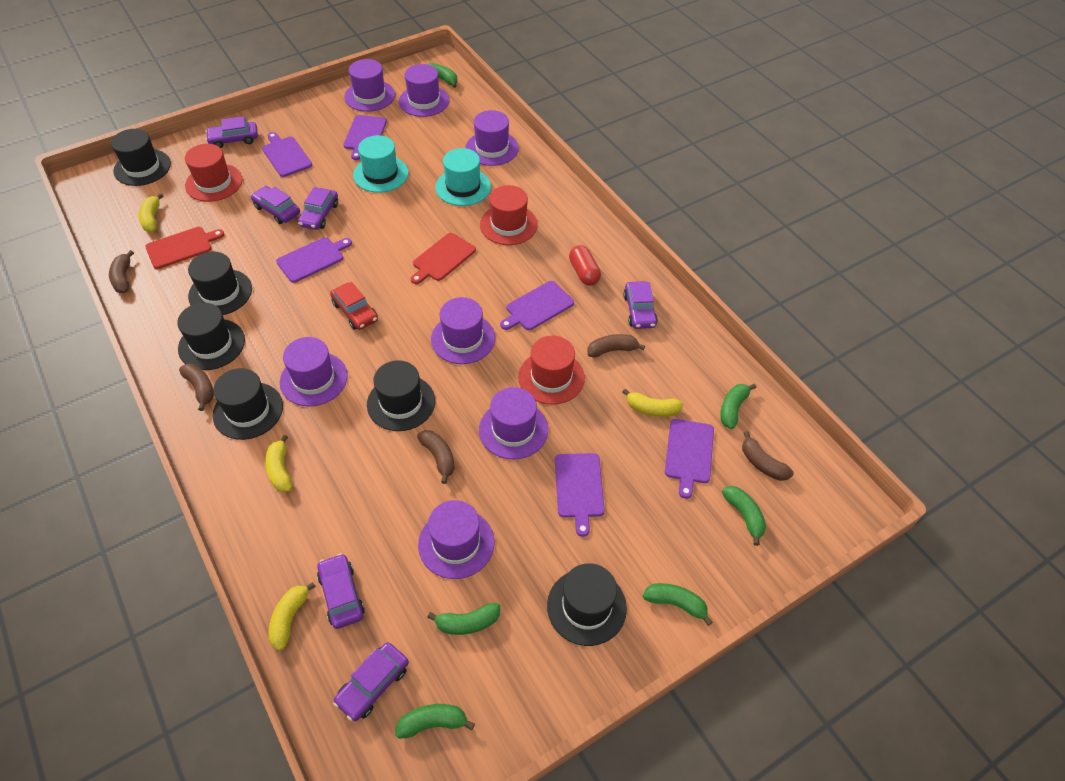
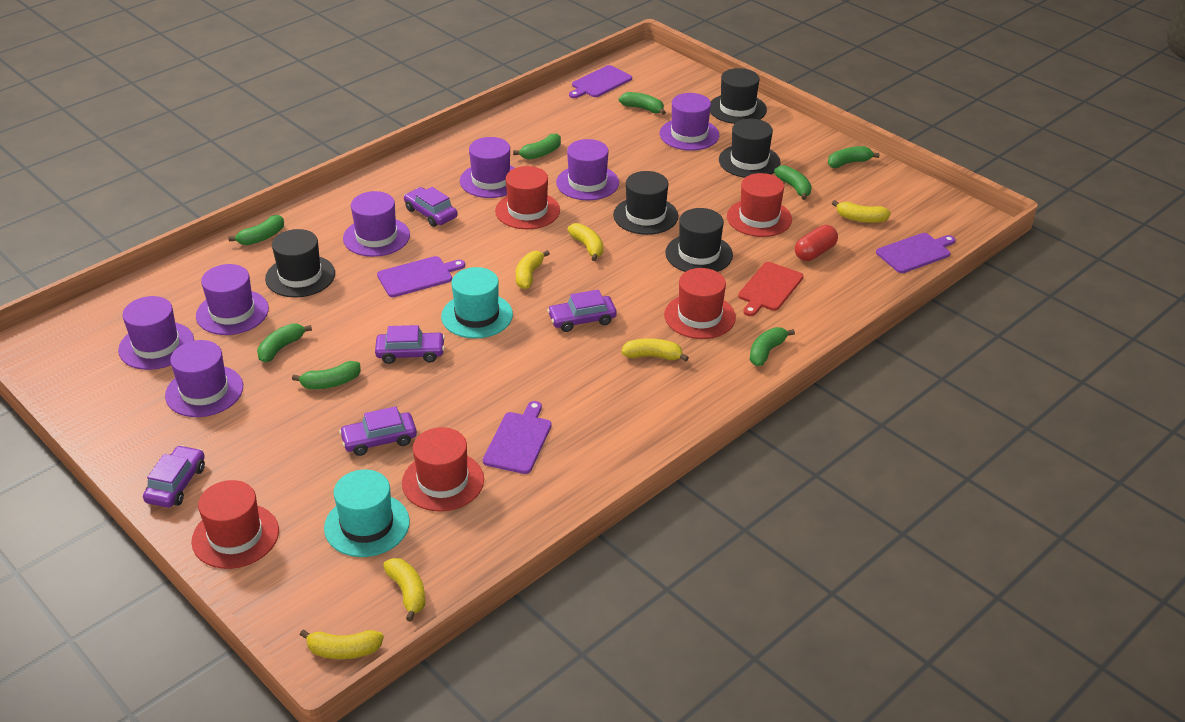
black hat: 6 -> 5
brown banana: 5 -> 0
green banana: 6 -> 8
purple car: 6 -> 5
purple cutting board: 6 -> 4
red car: 1 -> 0
red cutting board: 2 -> 1
red hat: 3 -> 5
yellow banana: 4 -> 6

